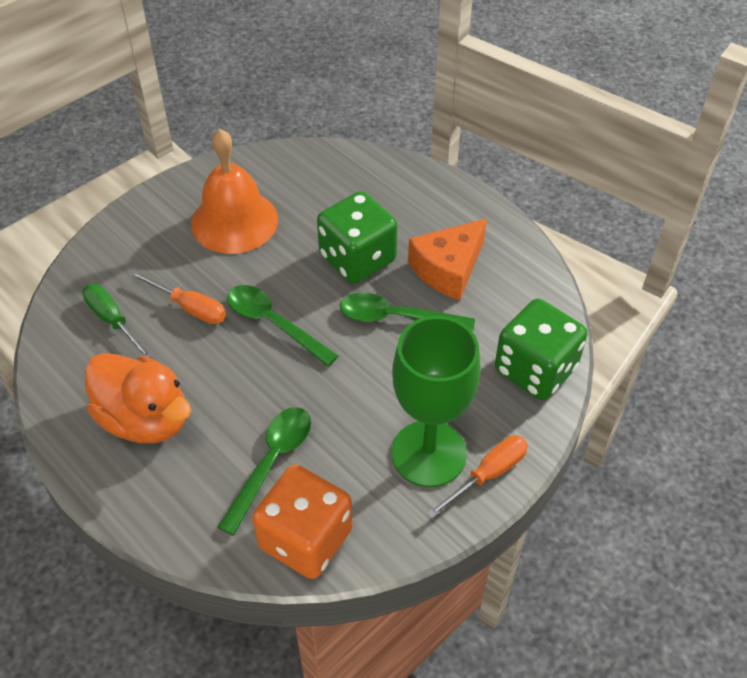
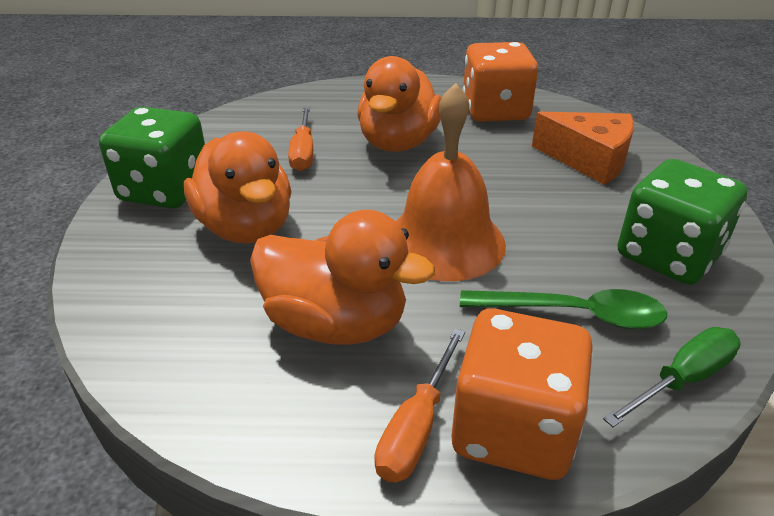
green goblet: 1 -> 0
green spoon: 3 -> 1
orange dice: 1 -> 2
orange duck: 1 -> 3

